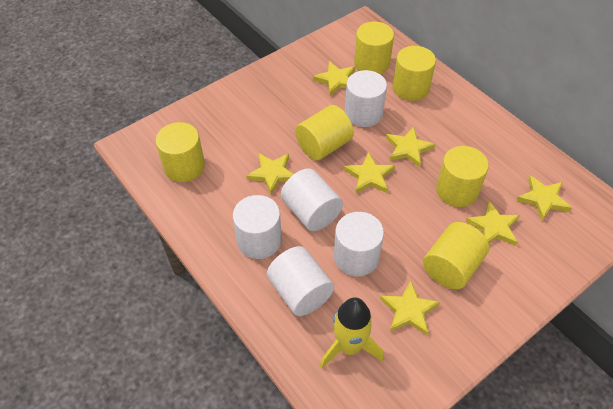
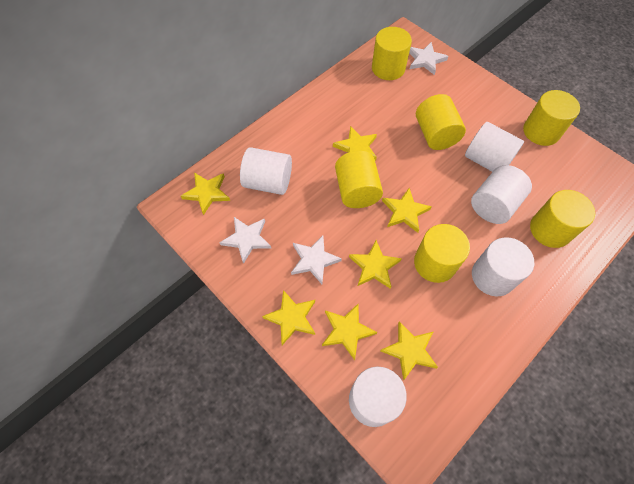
white star: 0 -> 3
yellow rocket: 1 -> 0

